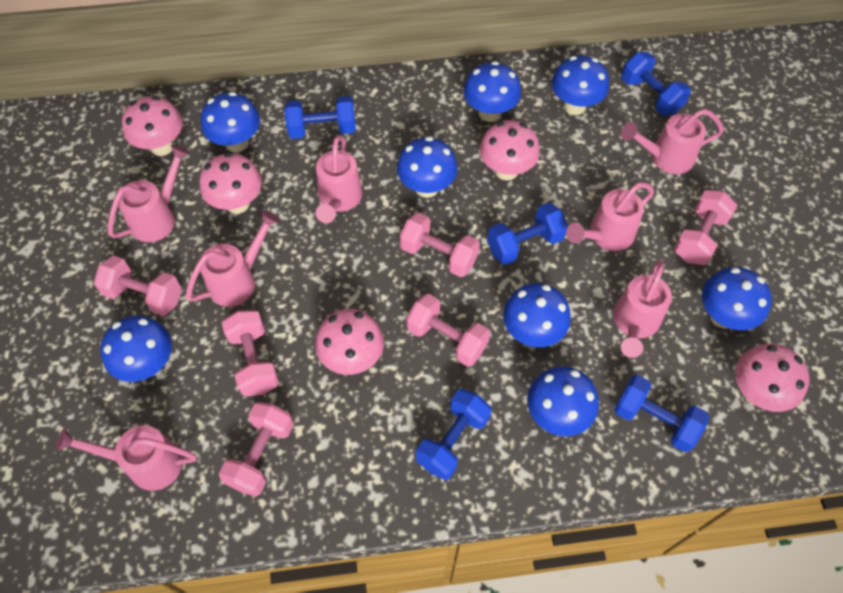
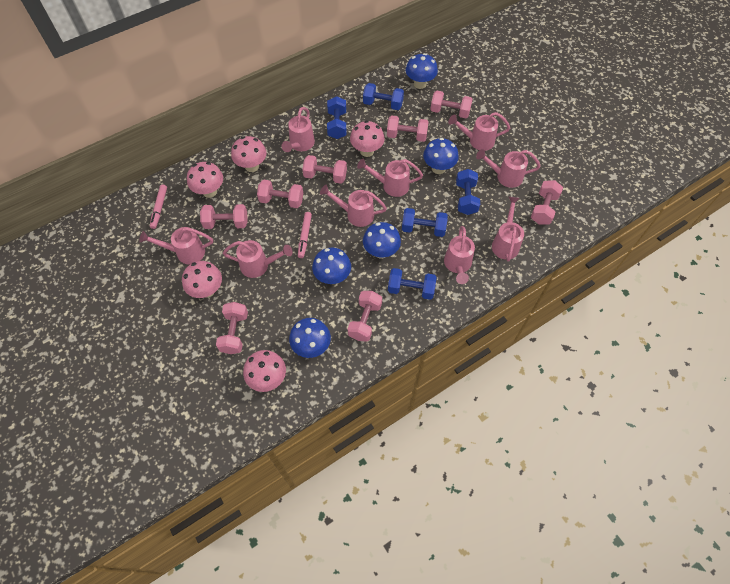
blue mushroom: 8 -> 5
pink dumbbell: 6 -> 8
pink marker: 0 -> 2
pink watering can: 7 -> 9

